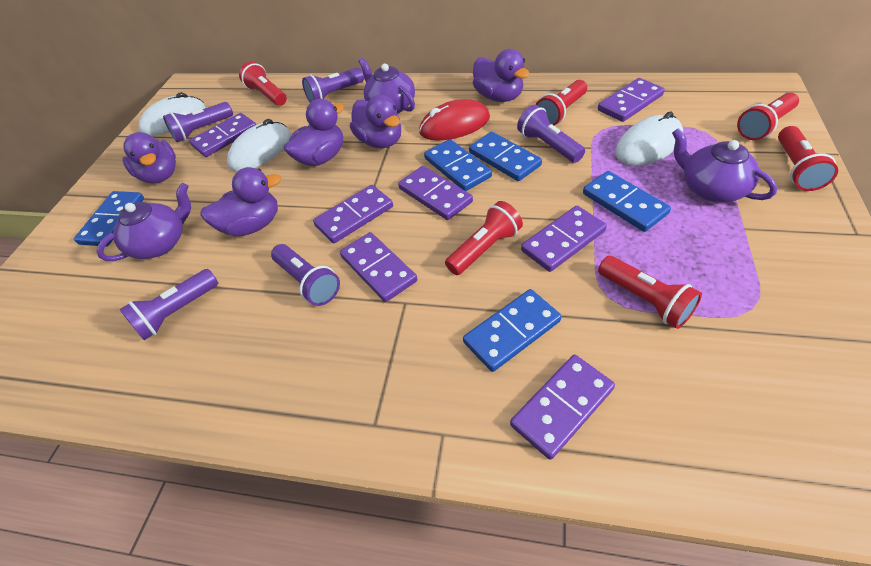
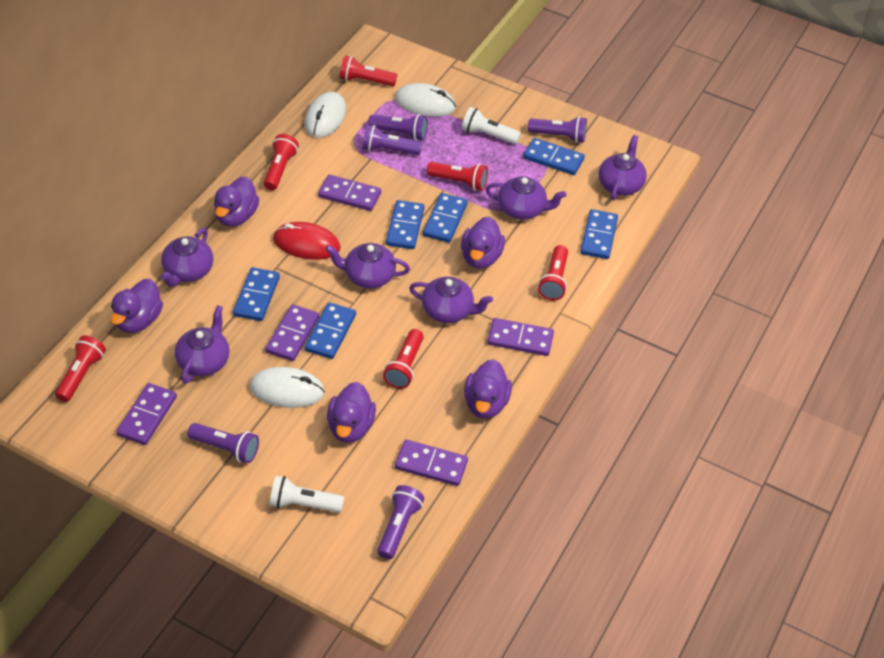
blue domino: 5 -> 6
purple domino: 7 -> 5
purple teapot: 3 -> 6
white flashlight: 0 -> 2

